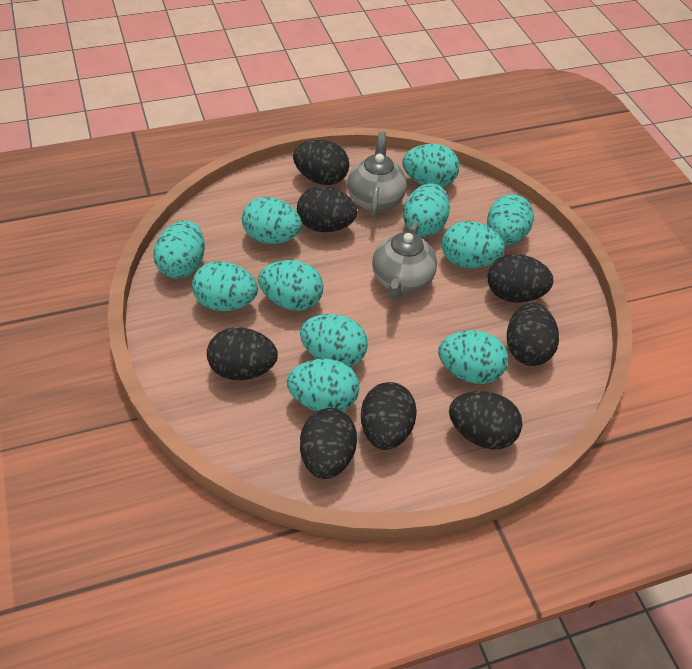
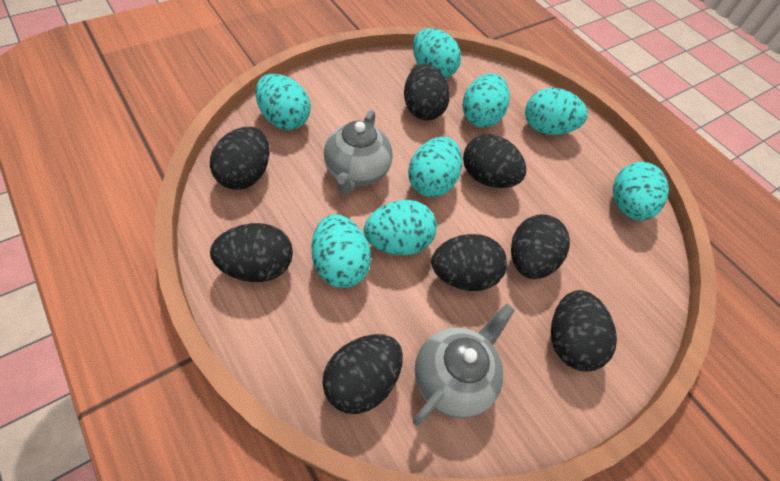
turquoise egg: 11 -> 8

